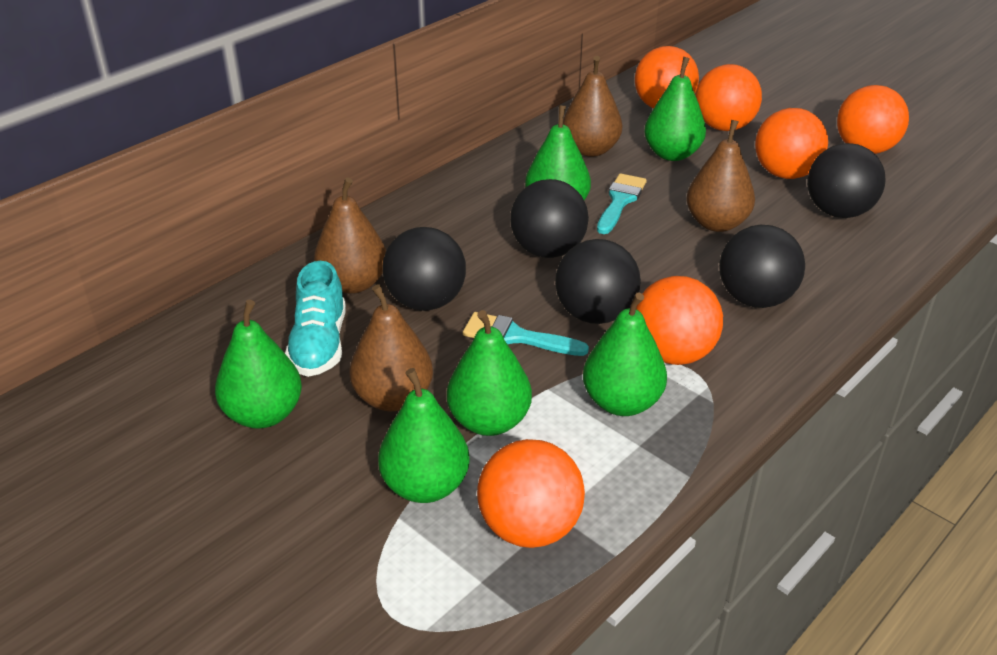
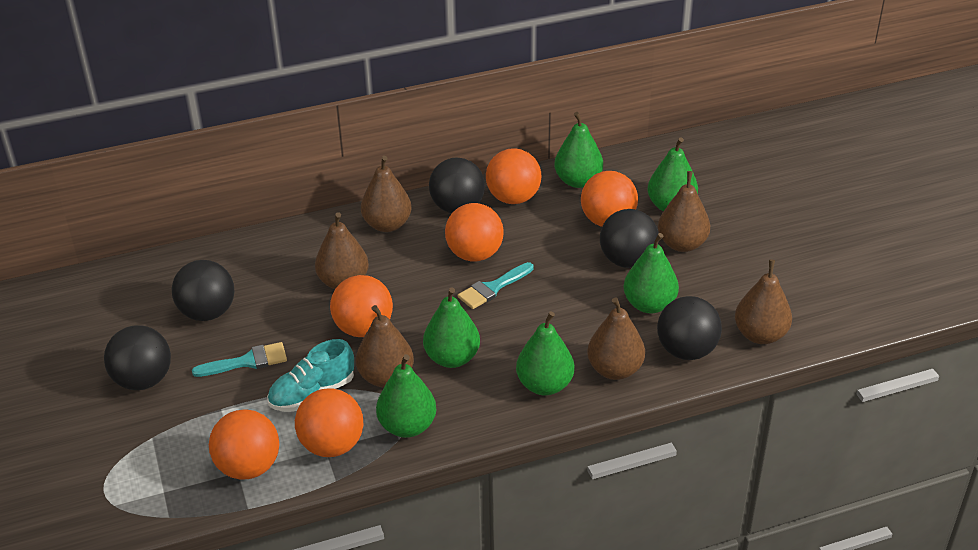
brown pear: 4 -> 6

